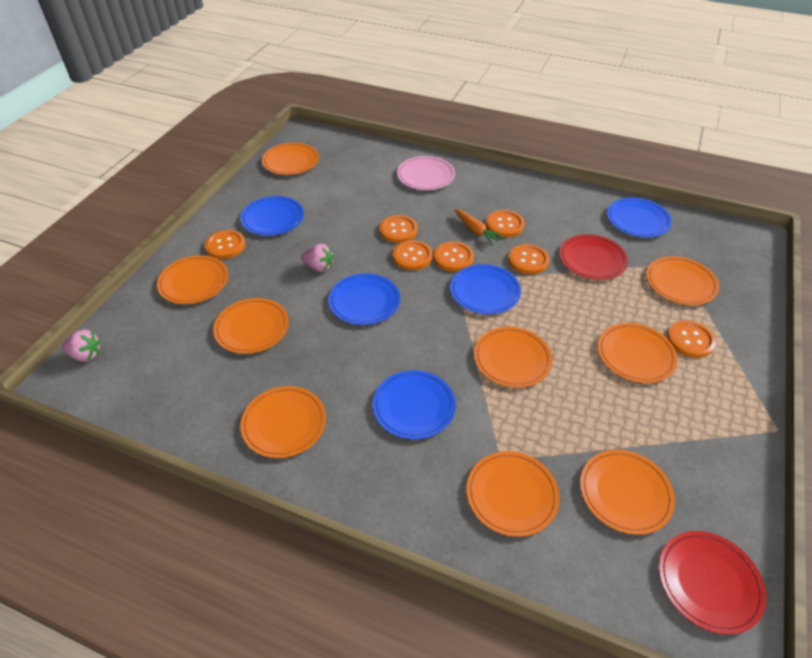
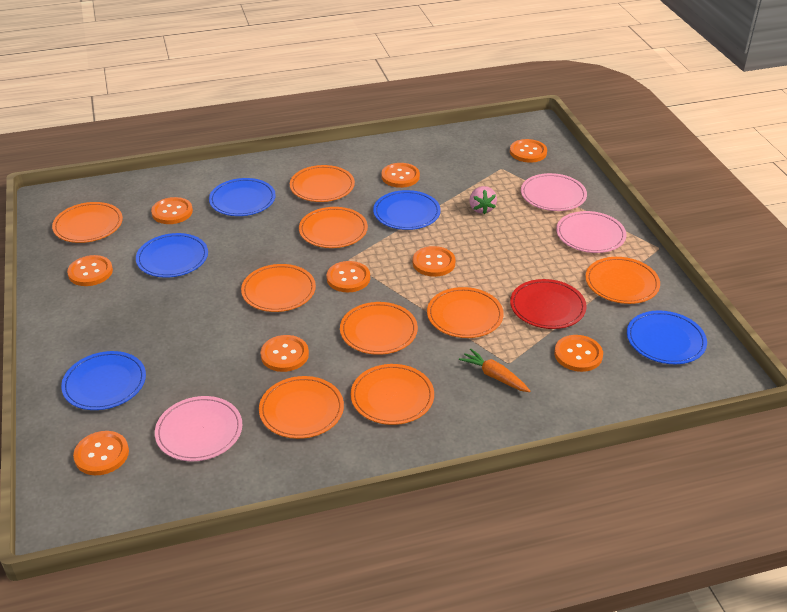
orange button: 7 -> 9
pink plate: 1 -> 3
pink strawberry: 2 -> 1
red plate: 2 -> 1

